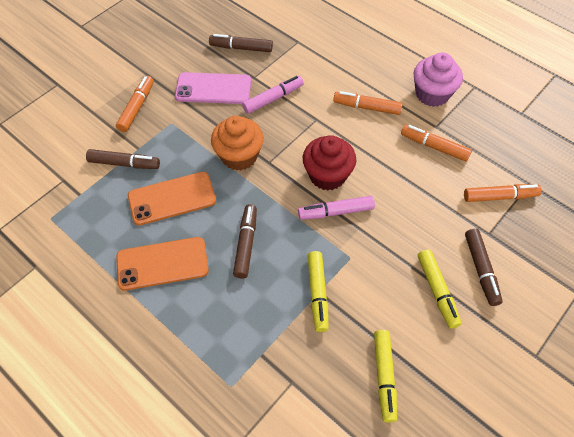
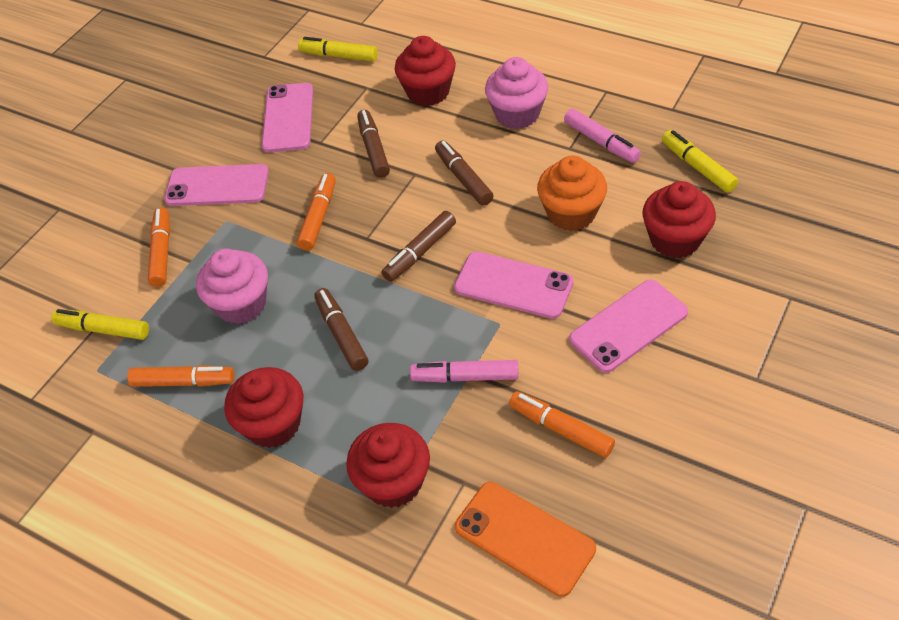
orange phone: 2 -> 1
pink cupcake: 1 -> 2
pink phone: 1 -> 4
red cupcake: 1 -> 4

